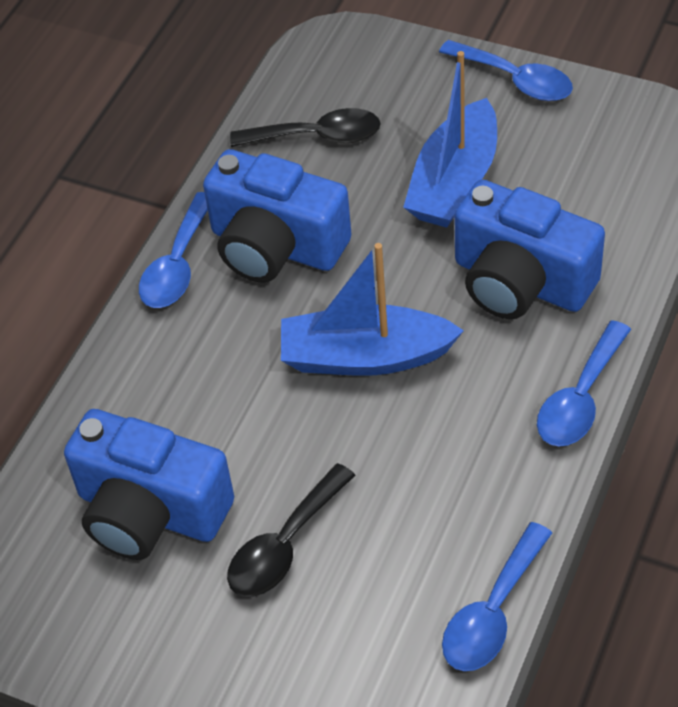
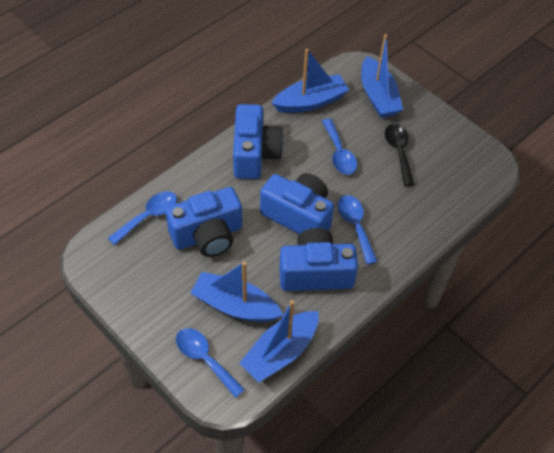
black spoon: 2 -> 1
blue boat: 2 -> 4
blue camera: 3 -> 4

